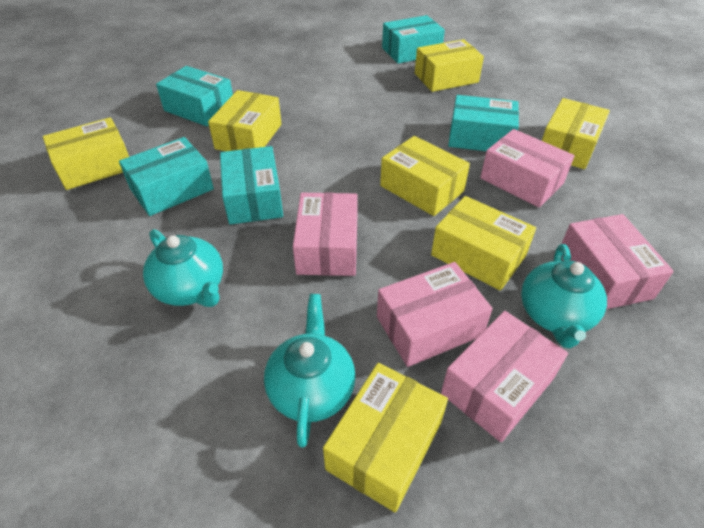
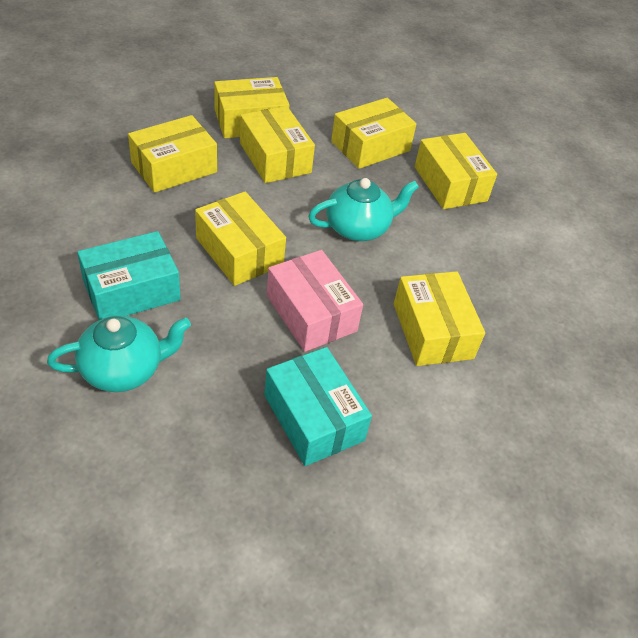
pink box: 5 -> 1
turquoise box: 5 -> 2
turquoise teapot: 3 -> 2

